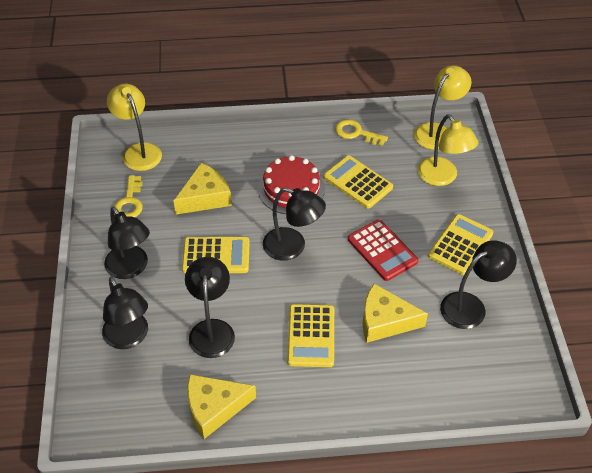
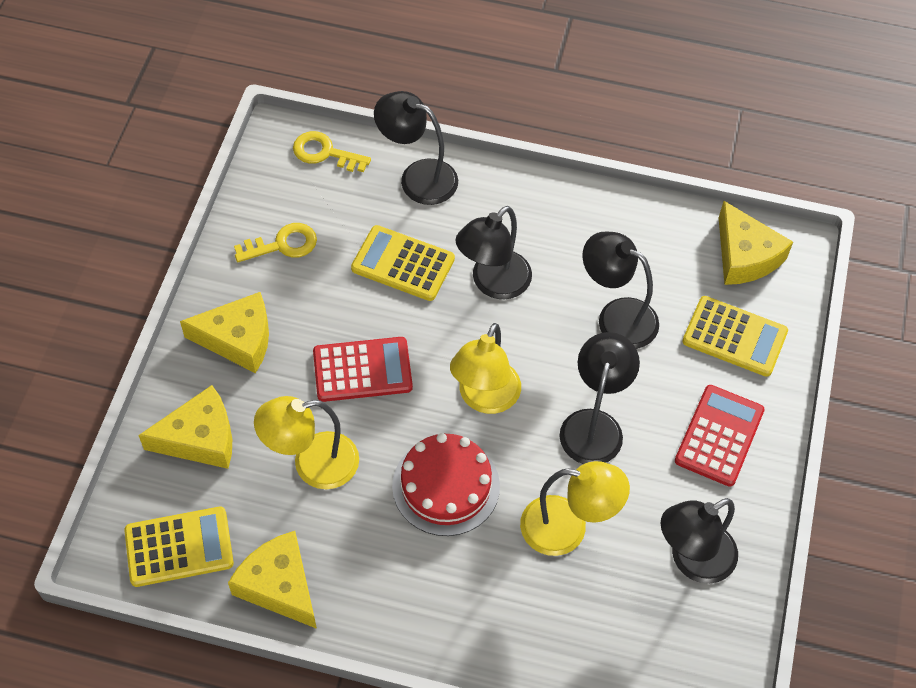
red calculator: 1 -> 2
yellow calculator: 4 -> 3
yellow cheese: 3 -> 4

